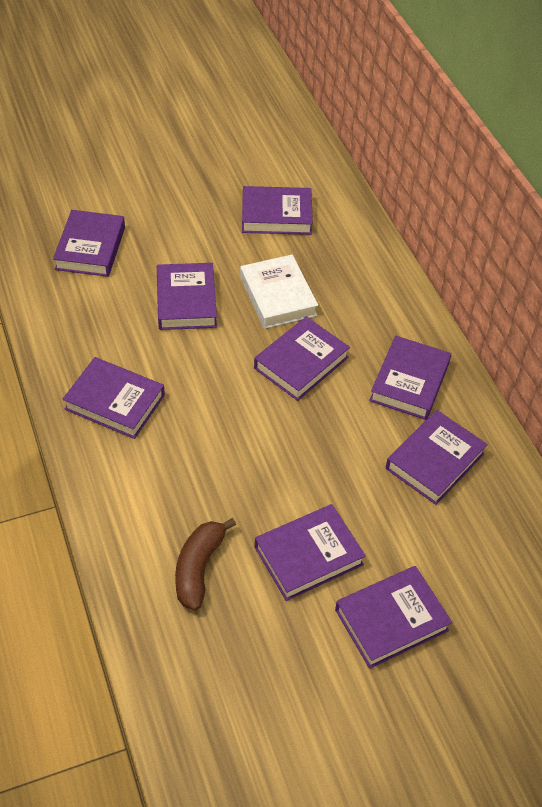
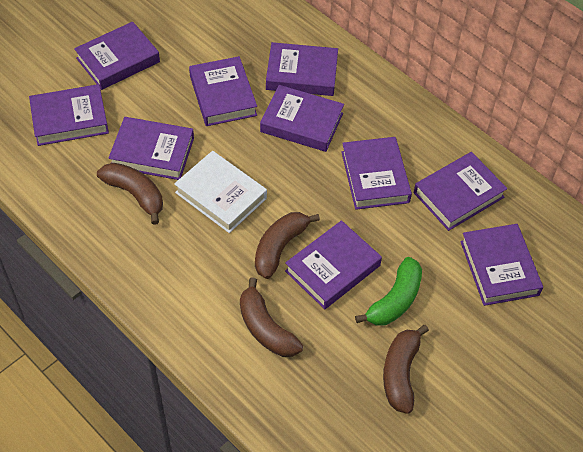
brown banana: 1 -> 4
green banana: 0 -> 1
purple book: 9 -> 10

